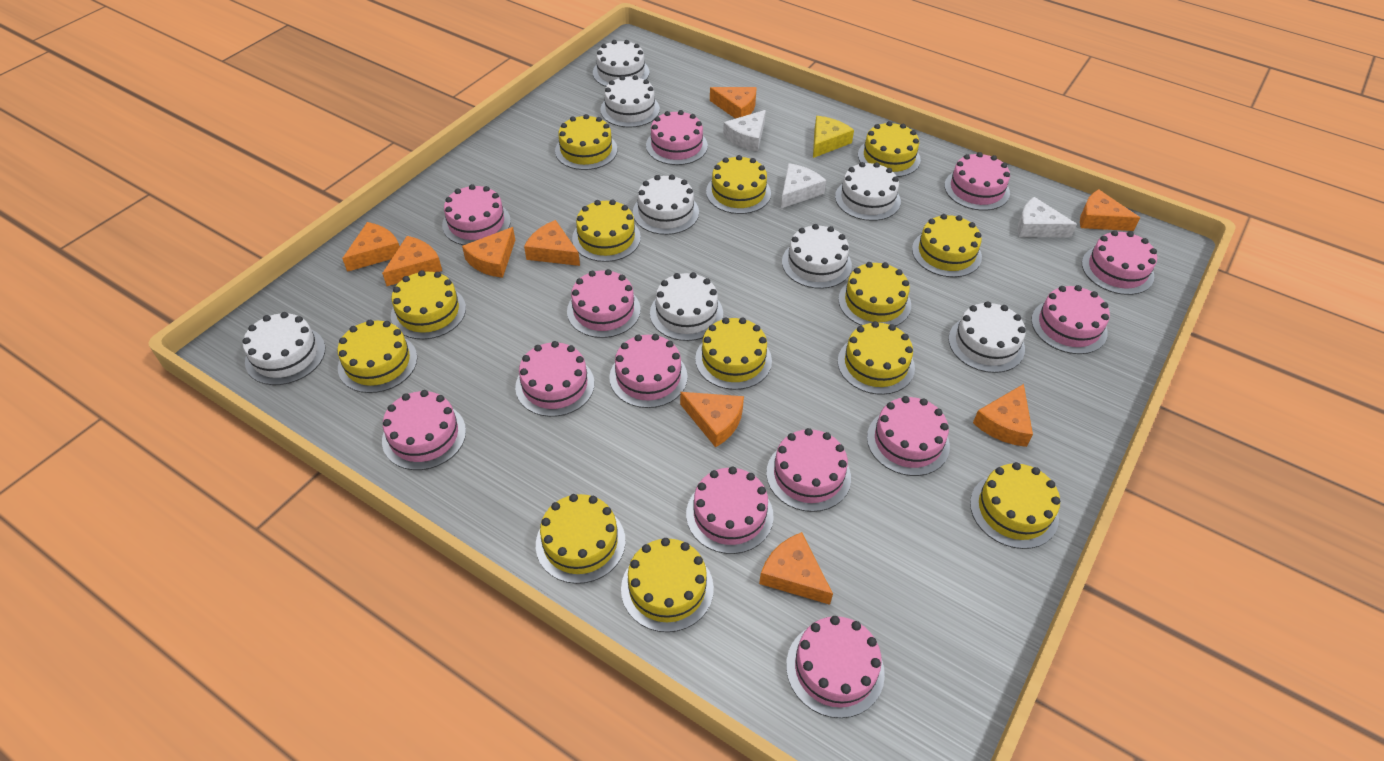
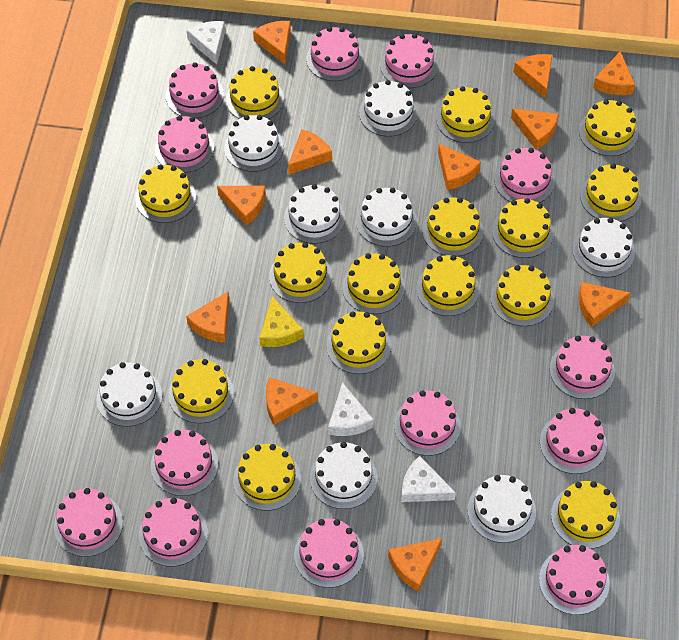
orange cheese: 9 -> 11
yellow cake: 13 -> 15

